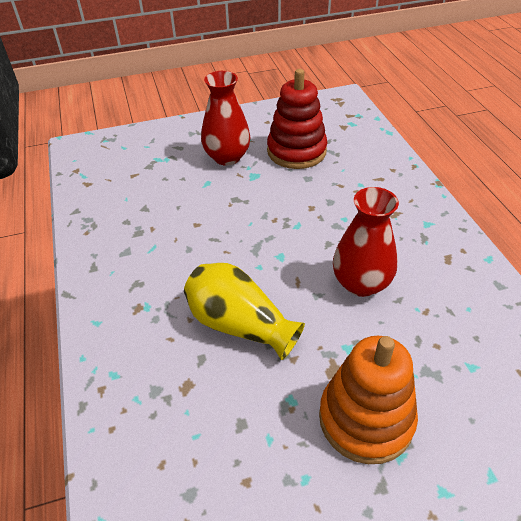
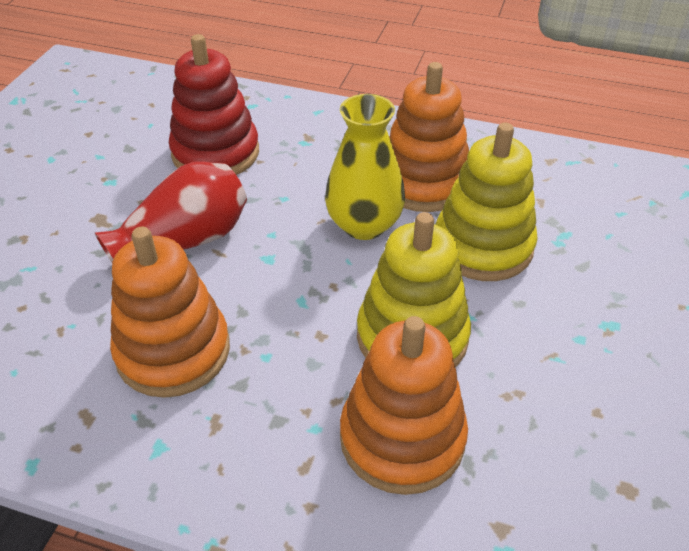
orange stacking toy: 1 -> 3
red vase: 2 -> 1
yellow stacking toy: 0 -> 2

